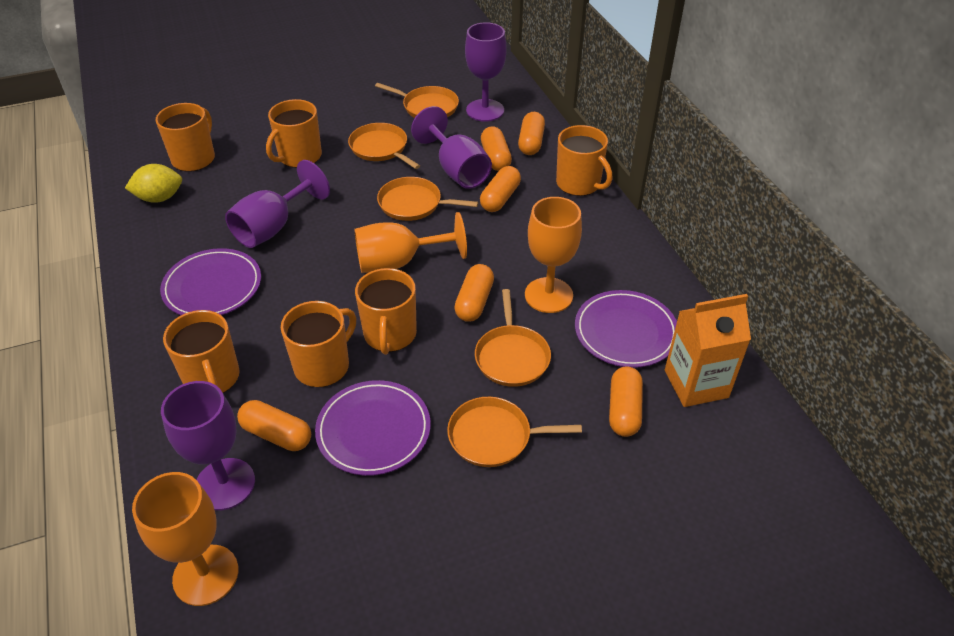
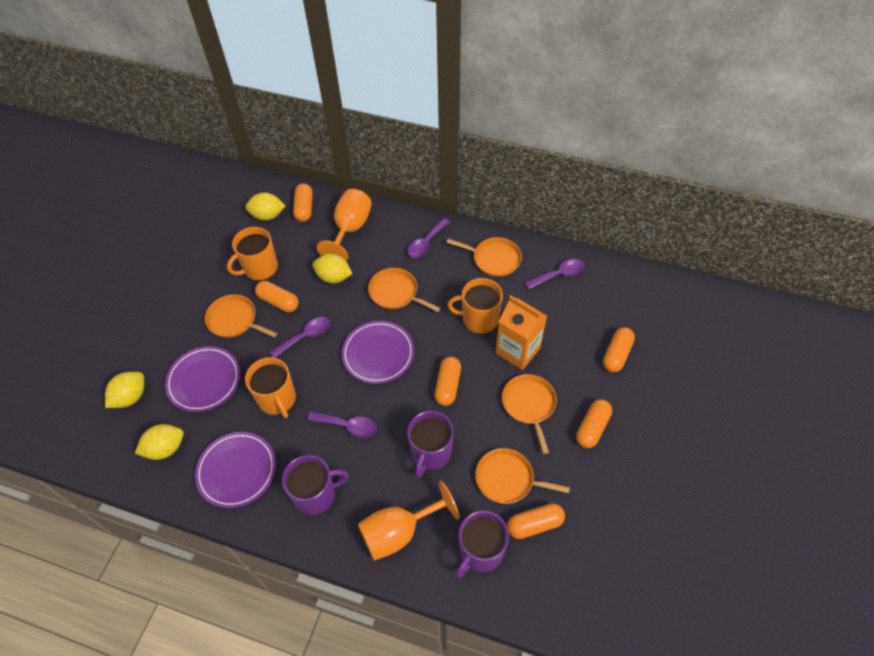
orange goblet: 3 -> 2
orange mug: 6 -> 3
purple goblet: 4 -> 0
purple mug: 0 -> 3
purple spoon: 0 -> 4
yellow lemon: 1 -> 4

